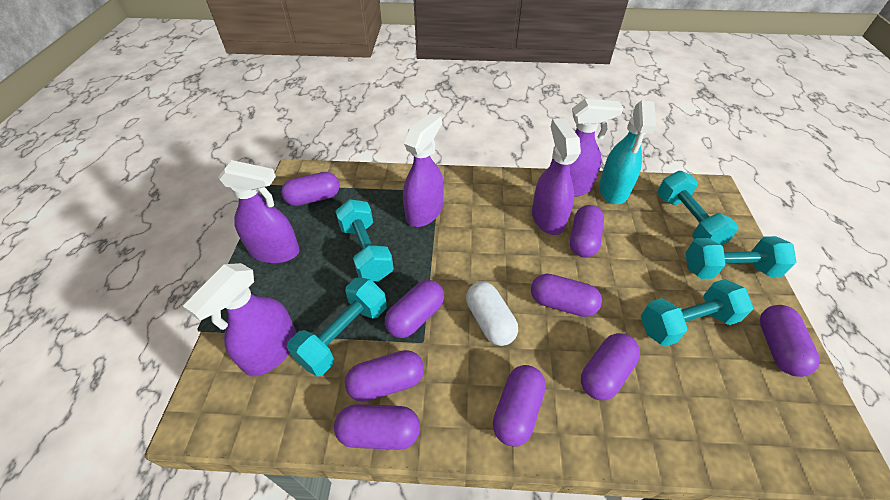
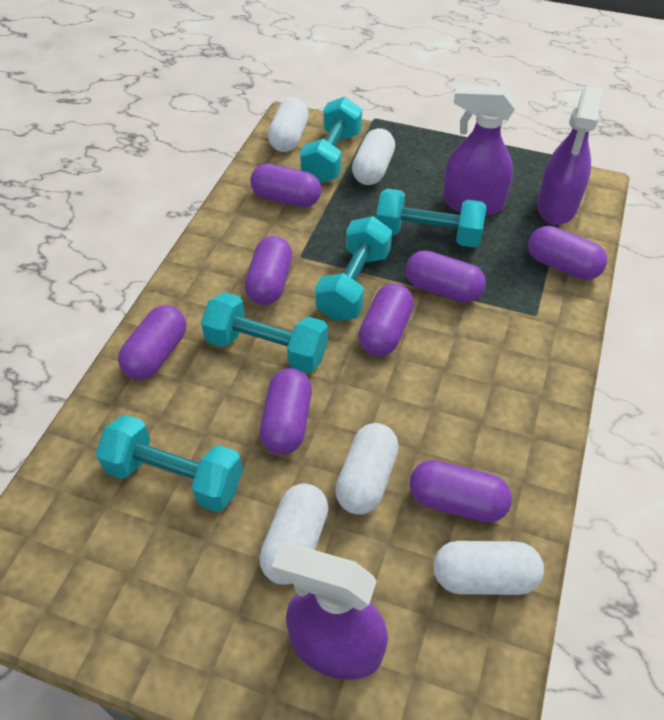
purple capsule: 9 -> 8
purple spray bottle: 5 -> 3
turquoise spray bottle: 1 -> 0
white capsule: 1 -> 5

